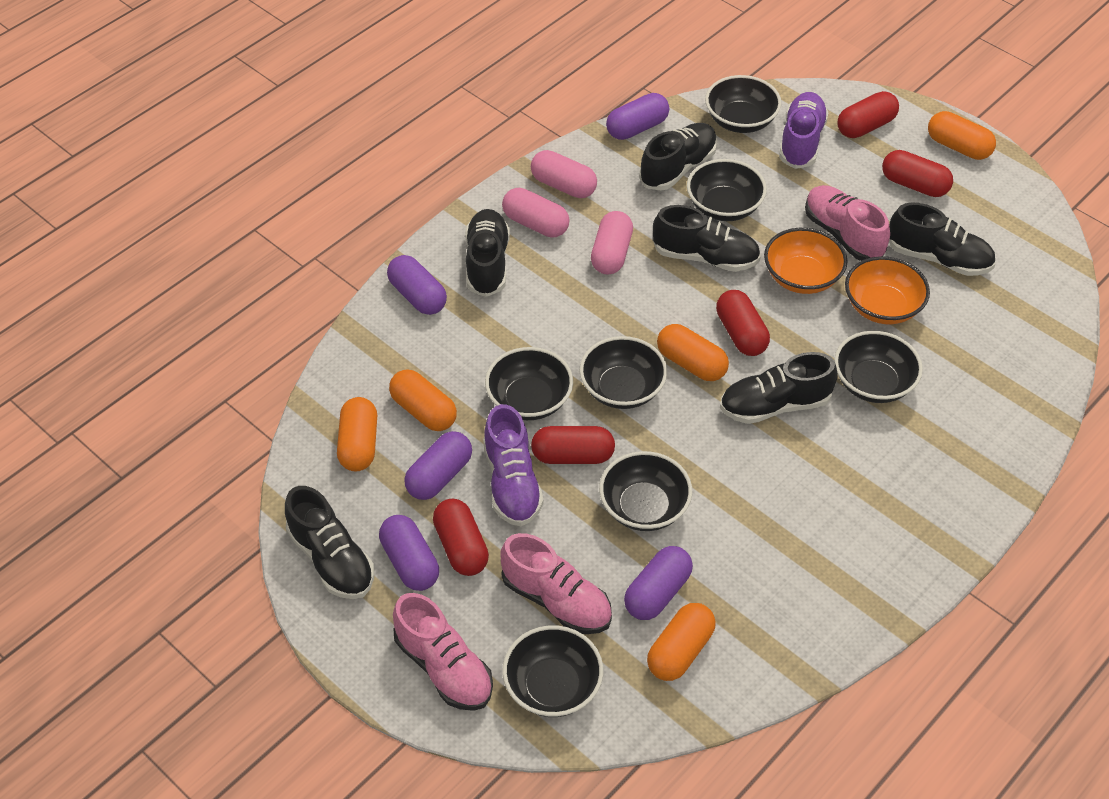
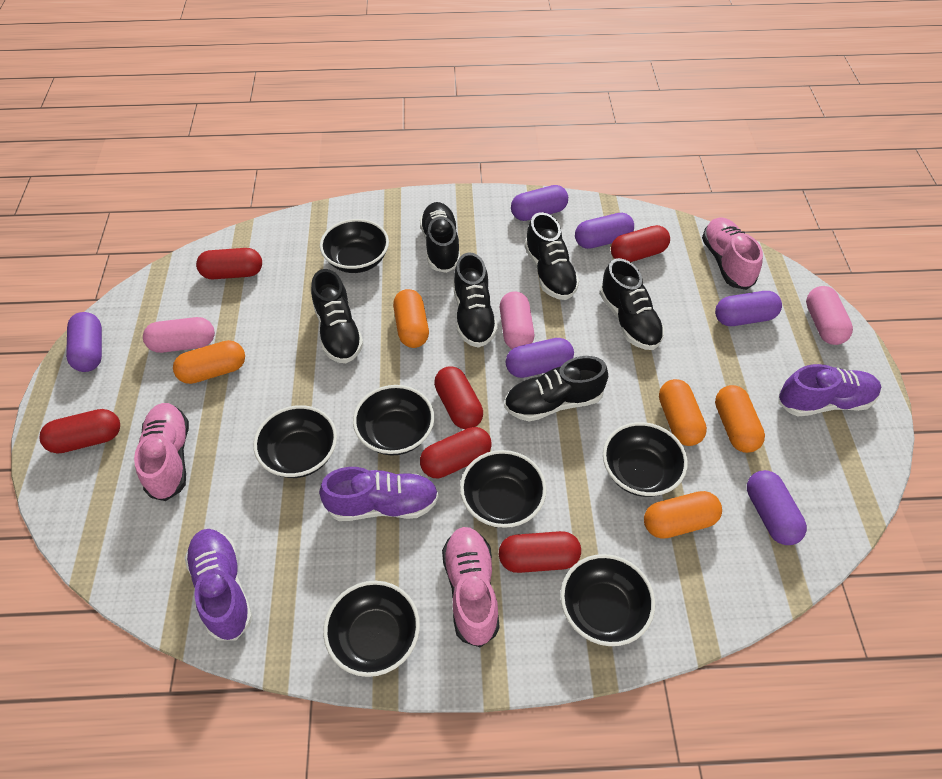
orange bowl: 2 -> 0
purple capsule: 5 -> 6
purple shoe: 2 -> 3
red capsule: 5 -> 6

